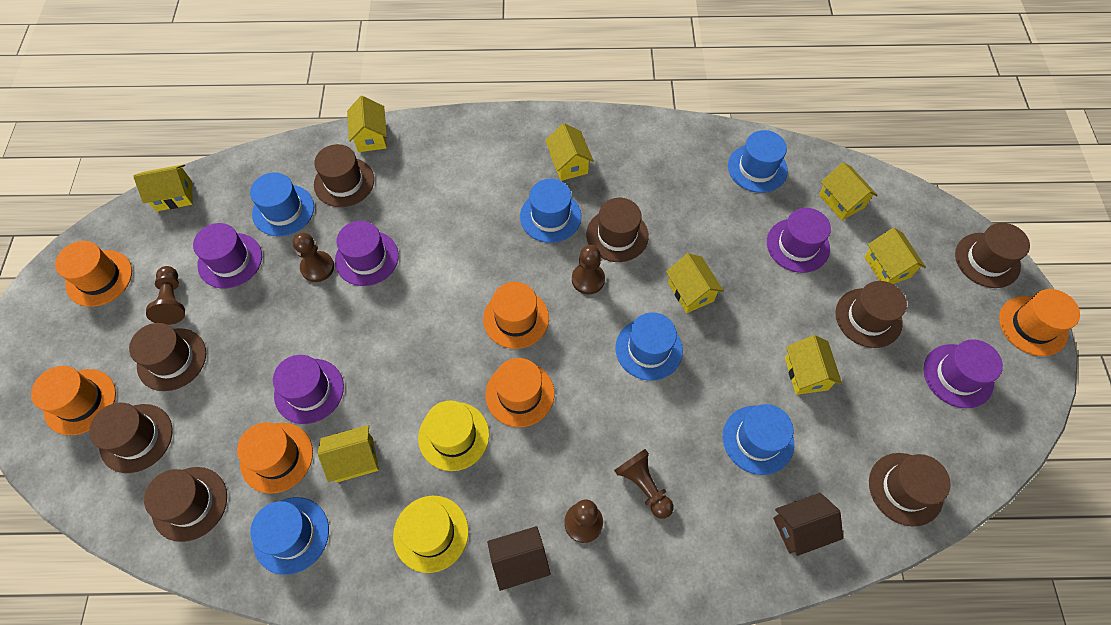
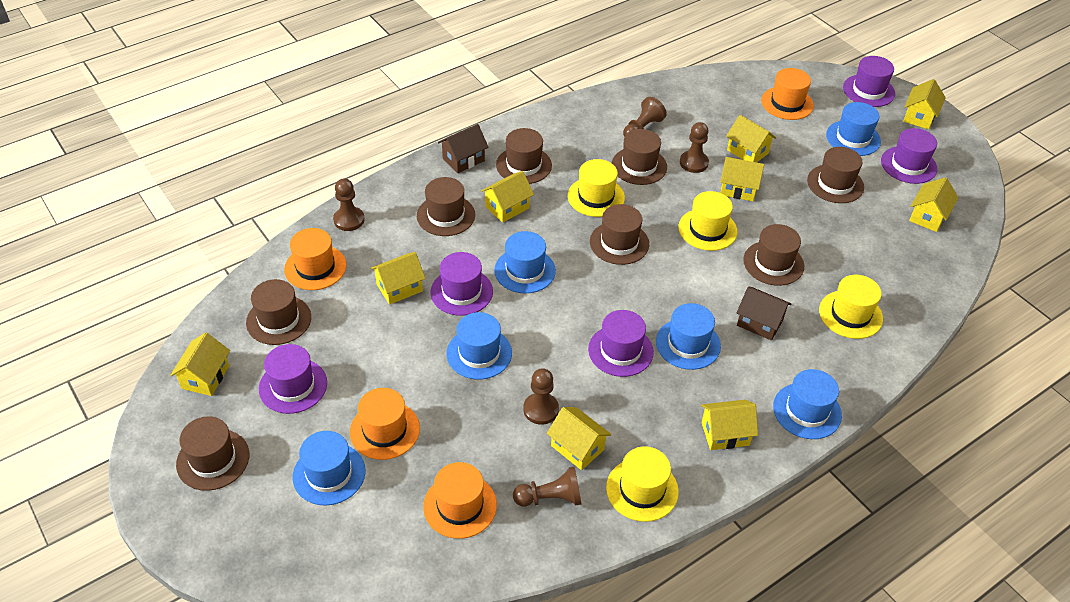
orange hat: 6 -> 4
yellow hat: 2 -> 4
yellow house: 8 -> 9

